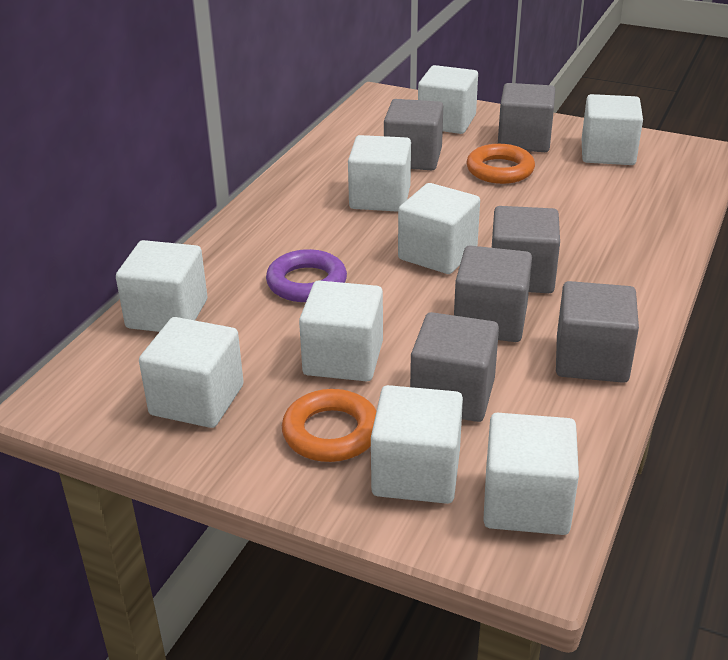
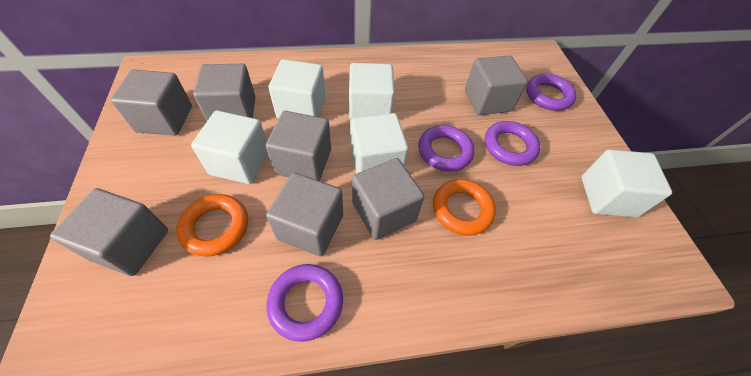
grey cube: 6 -> 7
purple ring: 1 -> 4
white cube: 9 -> 5

